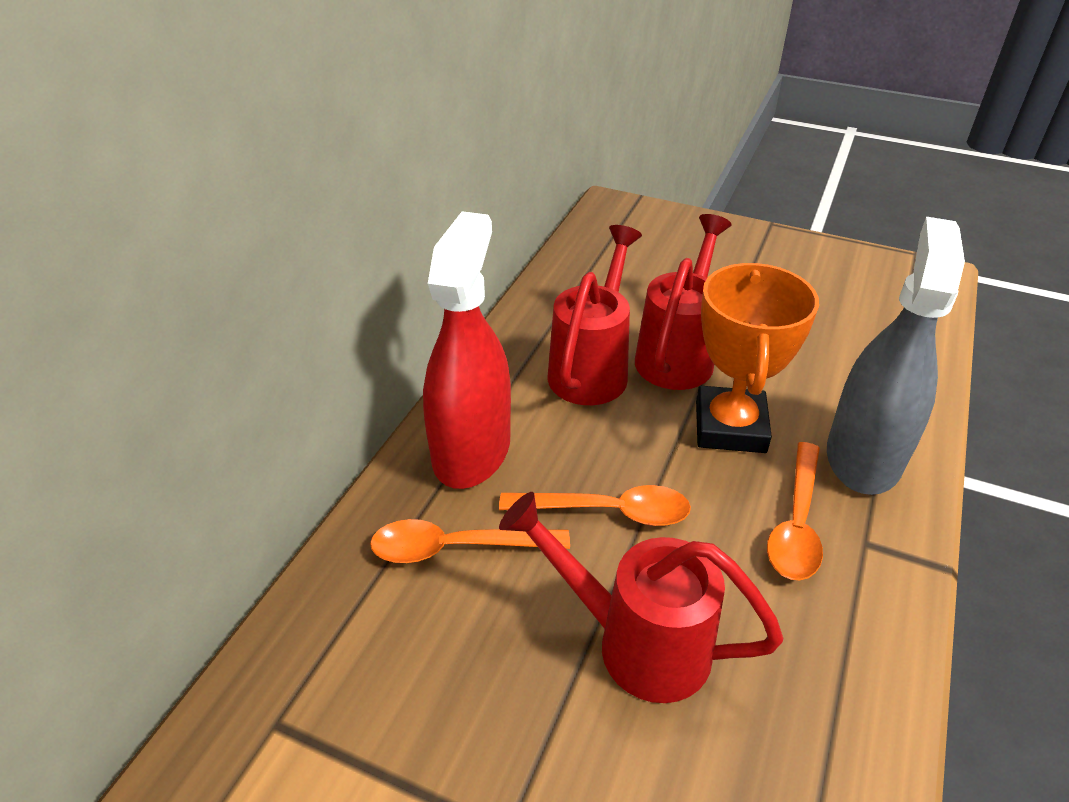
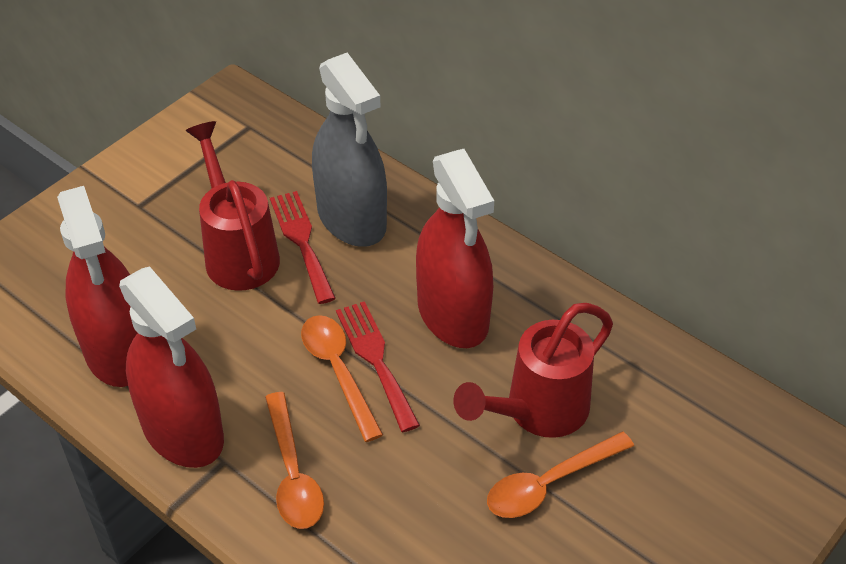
orange trophy: 1 -> 0
red fork: 0 -> 2
red spray bottle: 1 -> 3
red watering can: 3 -> 2

